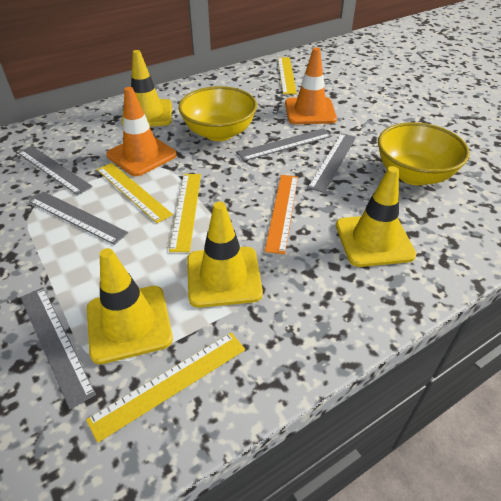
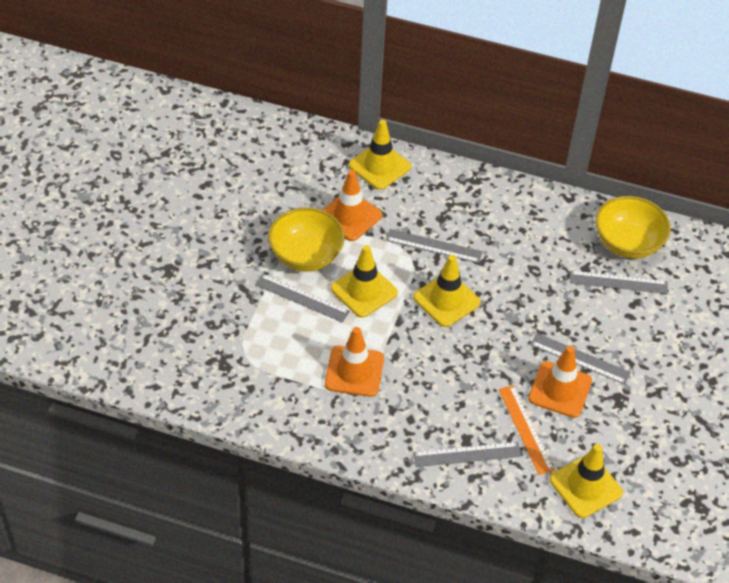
orange traffic cone: 2 -> 3
yellow ruler: 4 -> 0

